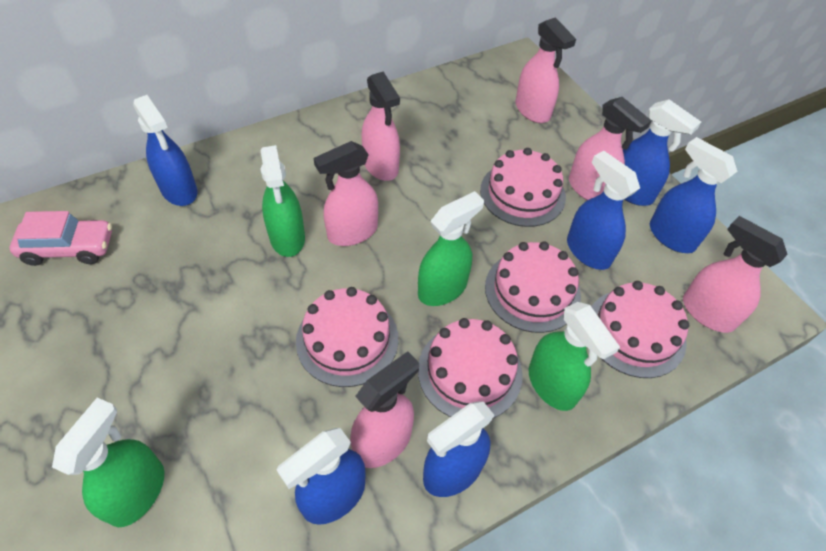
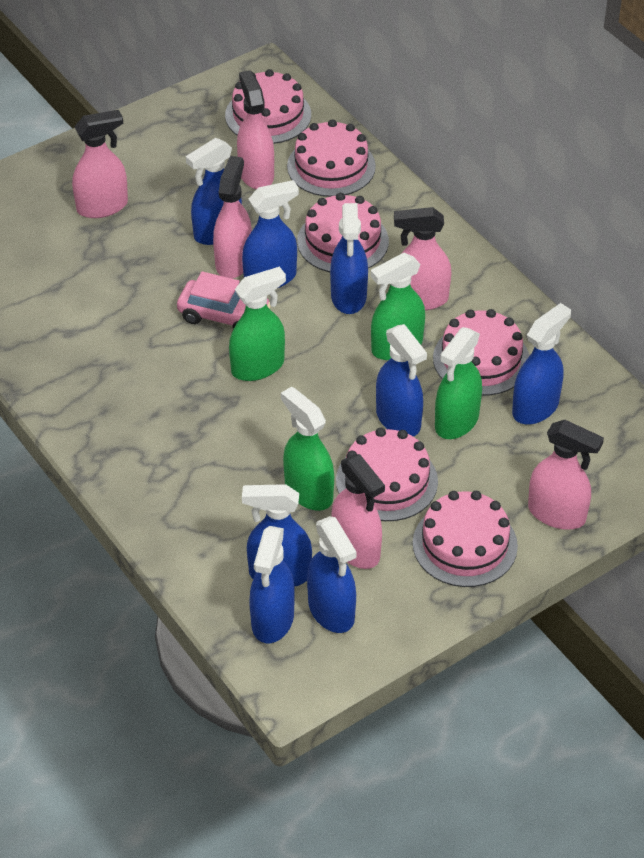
blue spray bottle: 6 -> 8
pink cake: 5 -> 6

